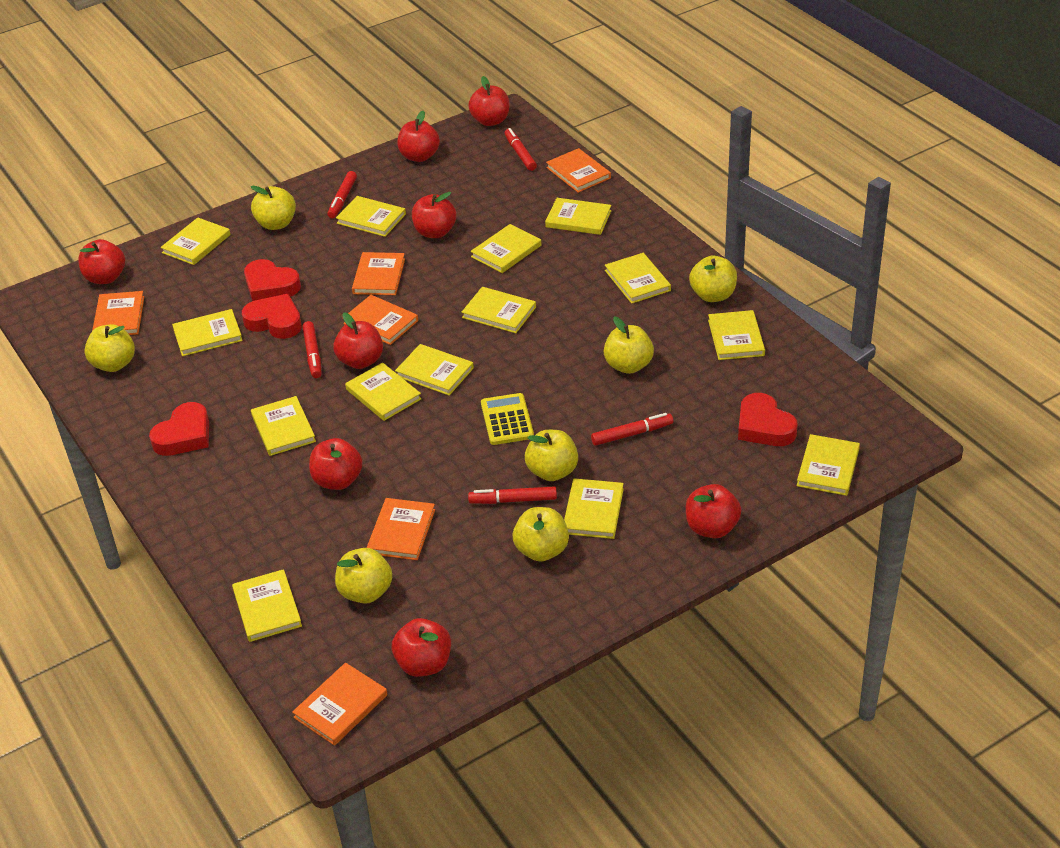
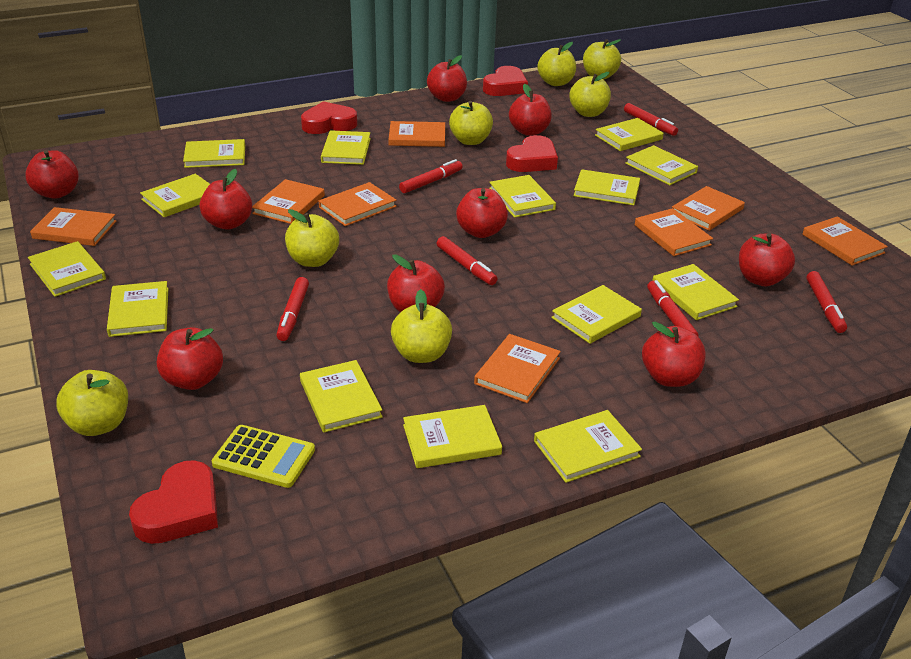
orange book: 6 -> 8
red apple: 8 -> 9
red marker: 5 -> 6

